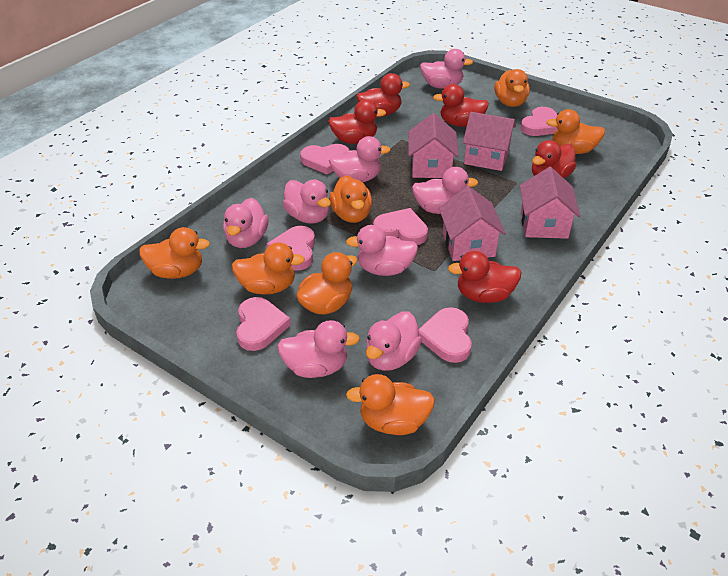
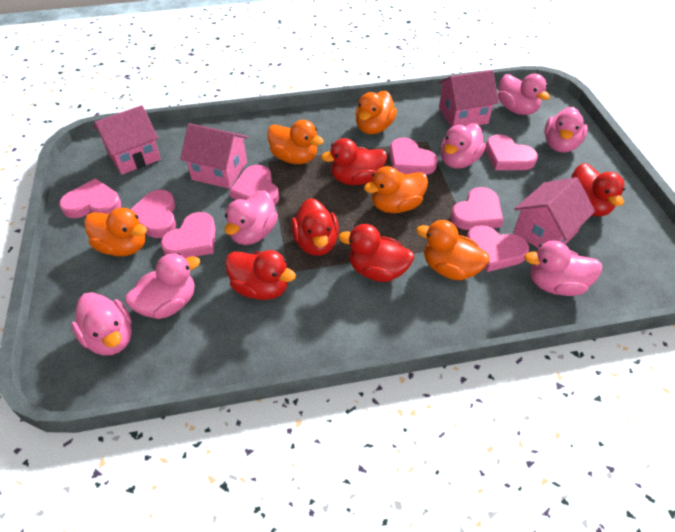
orange duck: 7 -> 5
pink duck: 8 -> 7
pink heart: 6 -> 8

